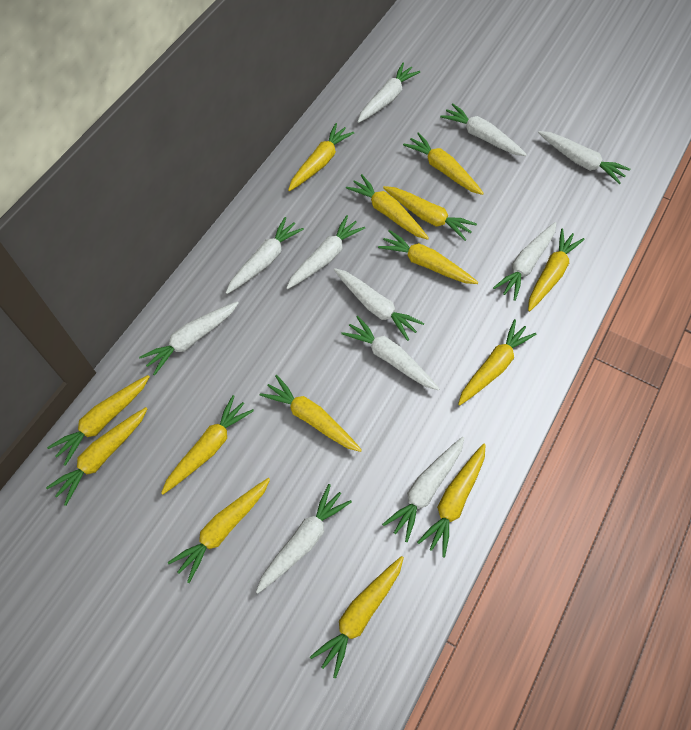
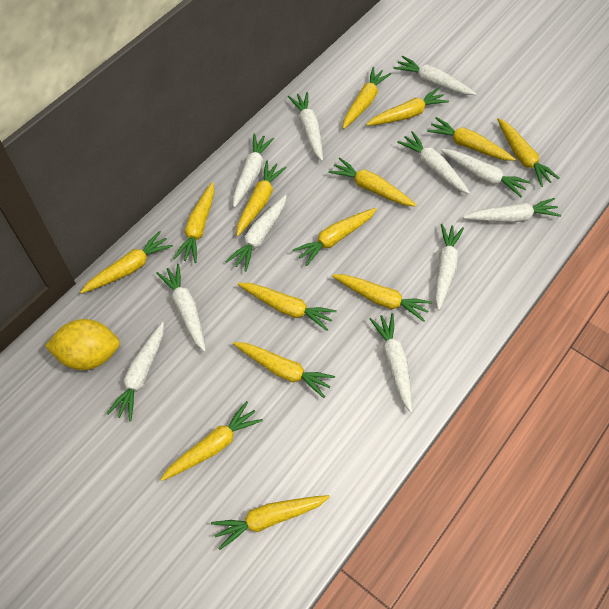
yellow lemon: 0 -> 1

